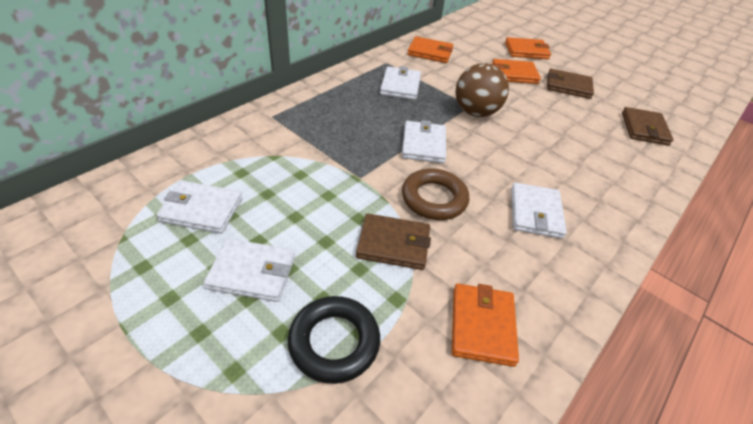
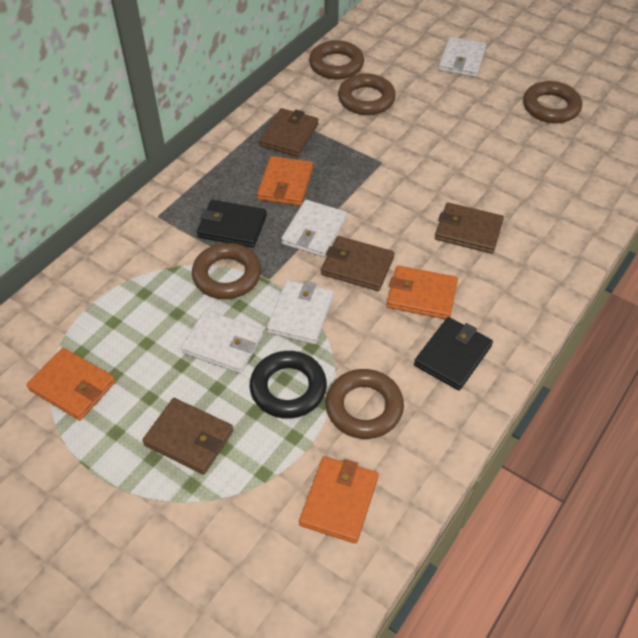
black wallet: 0 -> 2
brown ball: 1 -> 0
brown ring: 1 -> 5
brown wallet: 3 -> 4
white wallet: 5 -> 4

